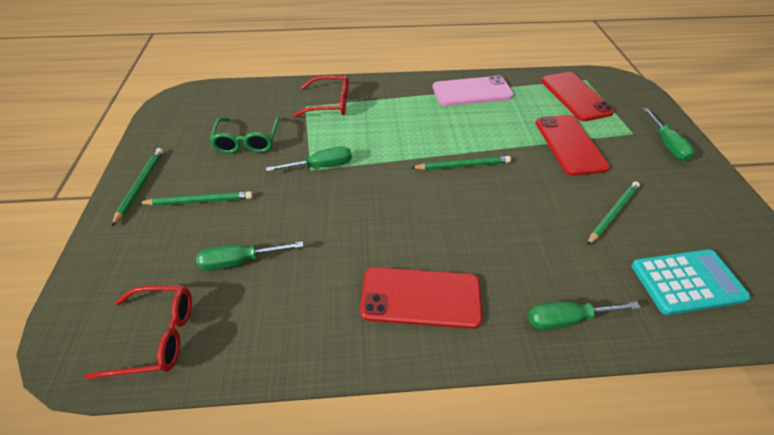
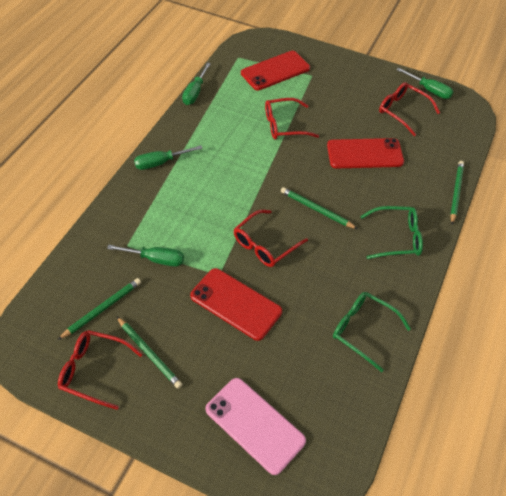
green glasses: 1 -> 2
red glasses: 2 -> 4
turquoise calculator: 1 -> 0

